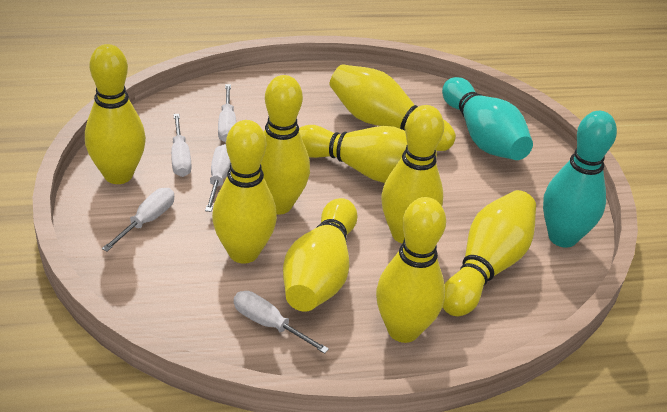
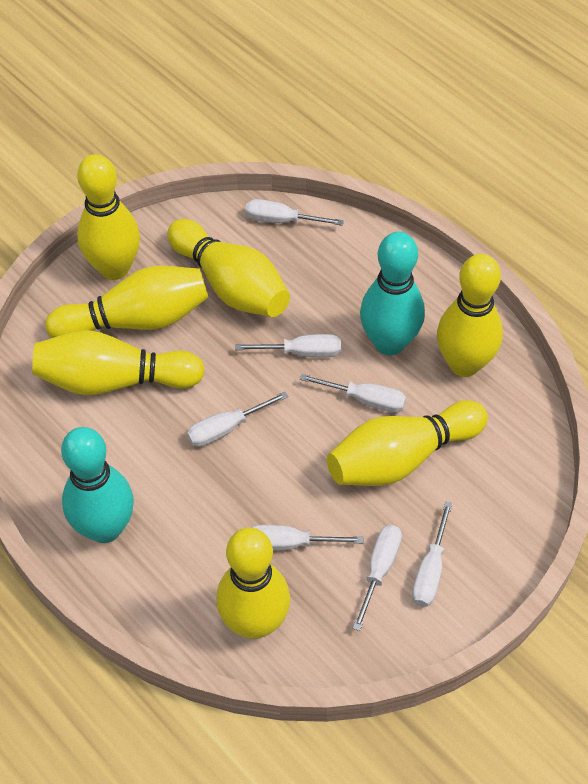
white screwdriver: 5 -> 7
yellow bowling pin: 9 -> 7

